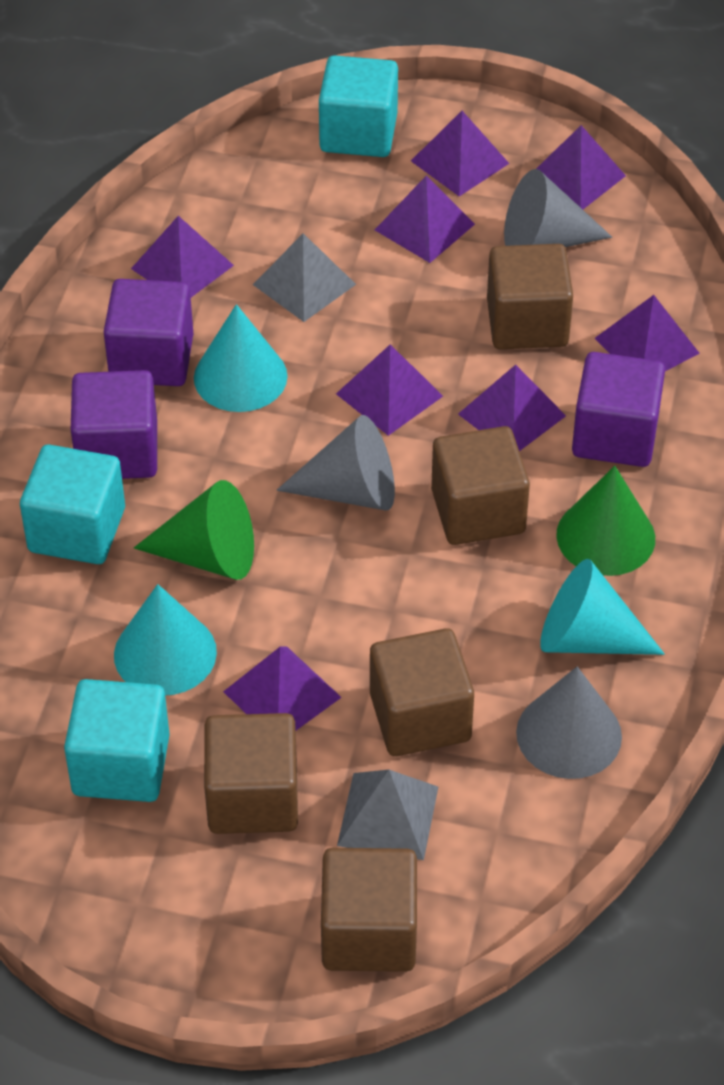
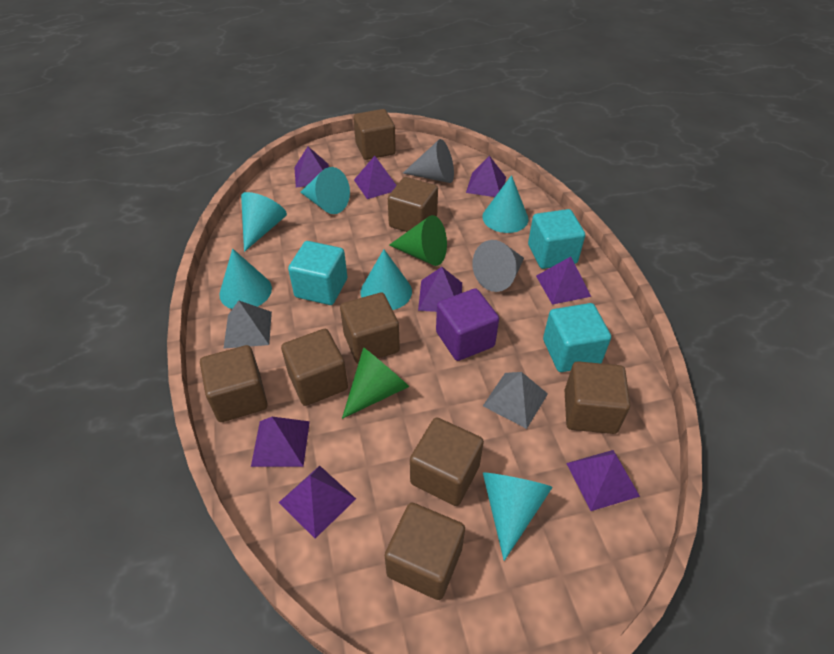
brown cube: 5 -> 8
grey cone: 3 -> 2
purple cube: 3 -> 1
turquoise cone: 3 -> 6

